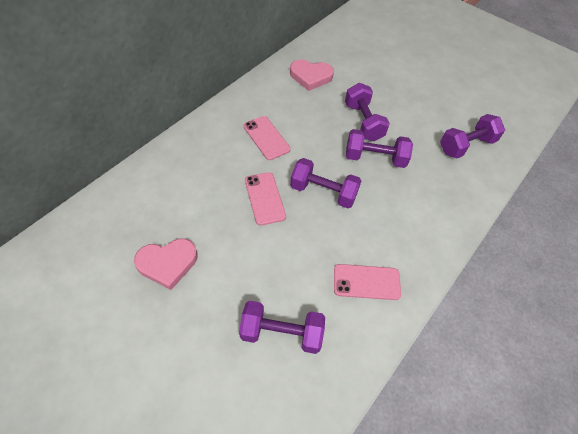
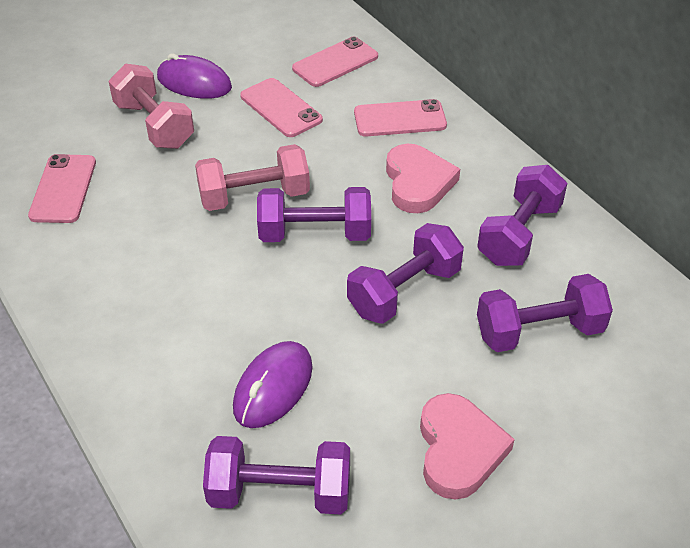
pink dumbbell: 0 -> 2
pink phone: 3 -> 4
purple mouse: 0 -> 2

